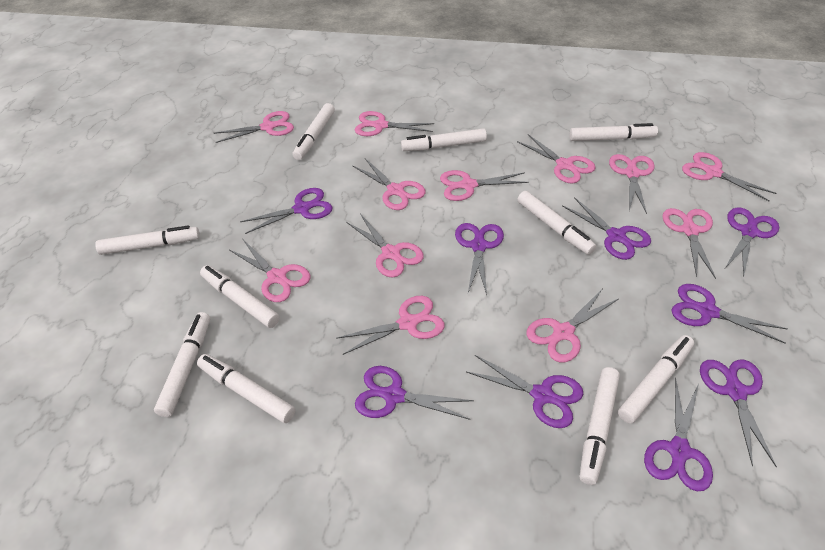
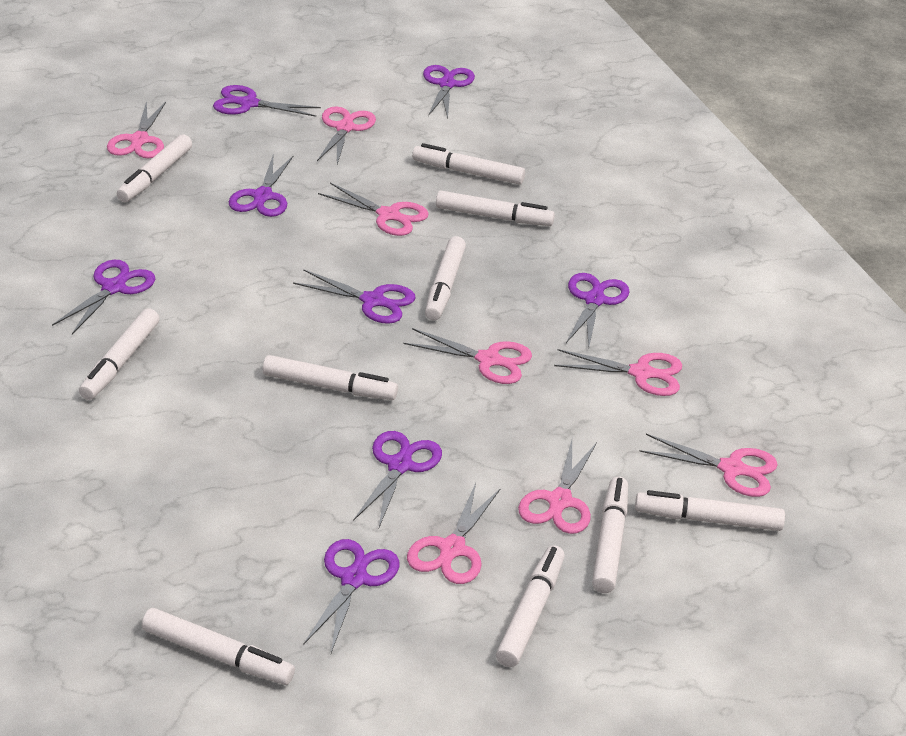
pink scissors: 12 -> 8
purple scissors: 9 -> 8

